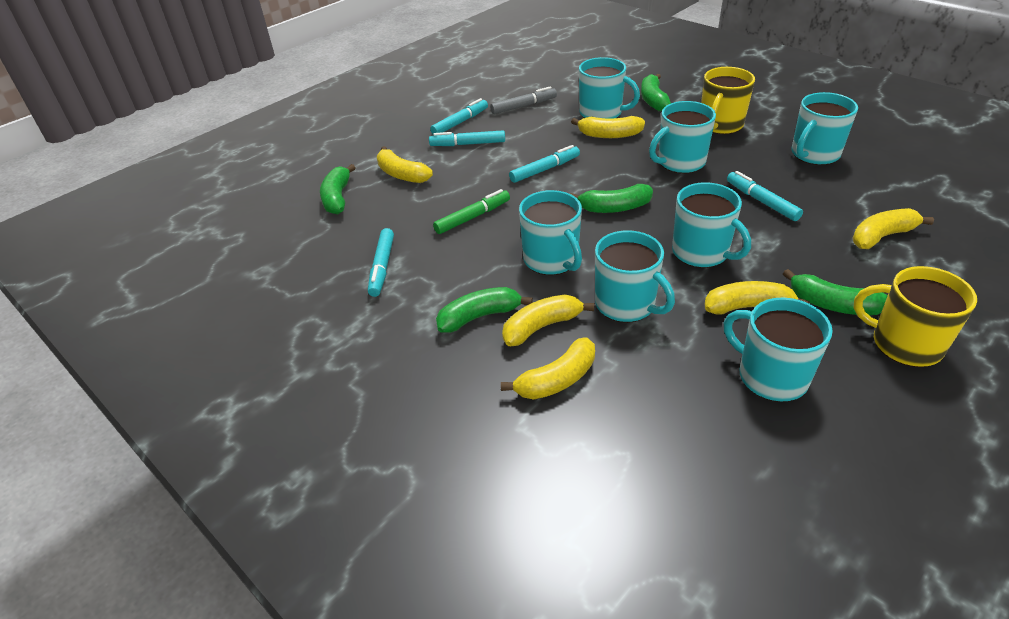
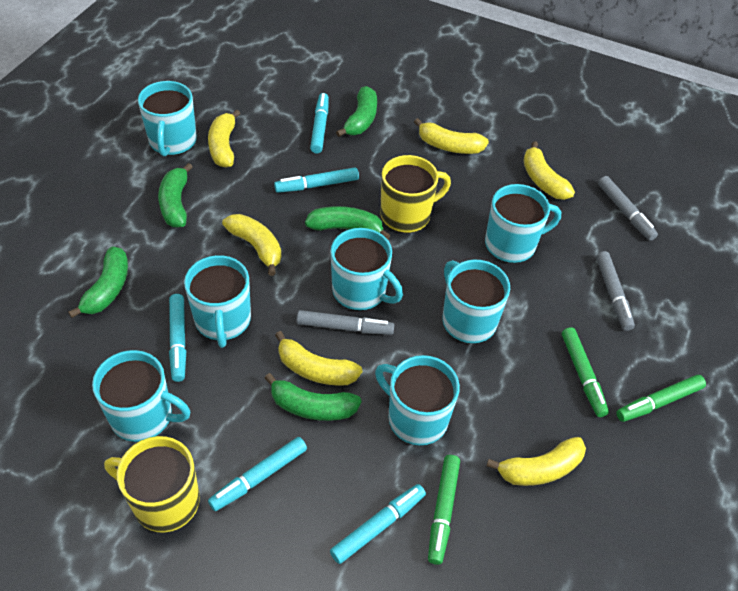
green marker: 1 -> 3
grey marker: 1 -> 3

